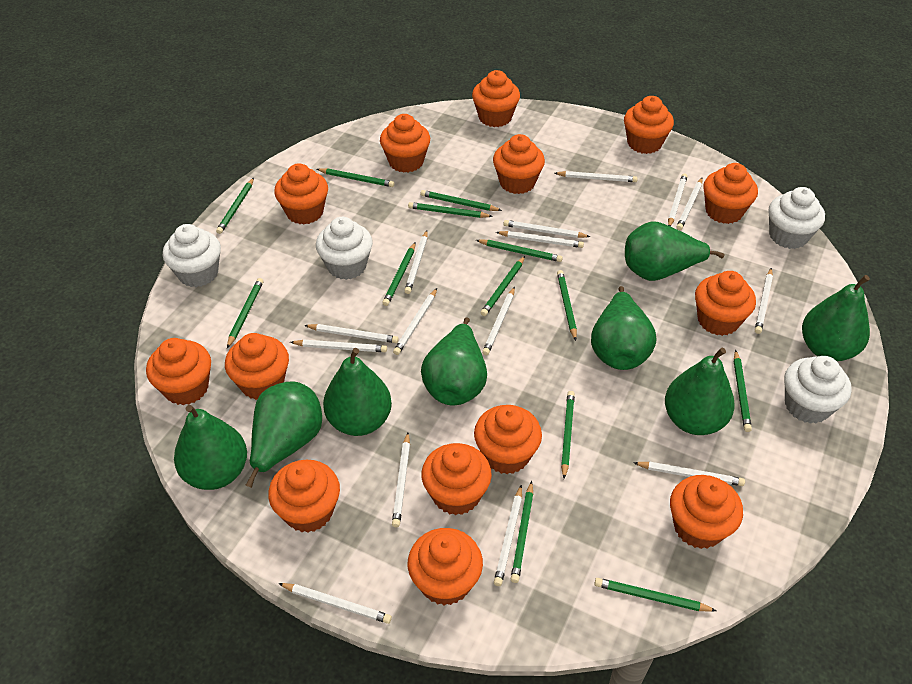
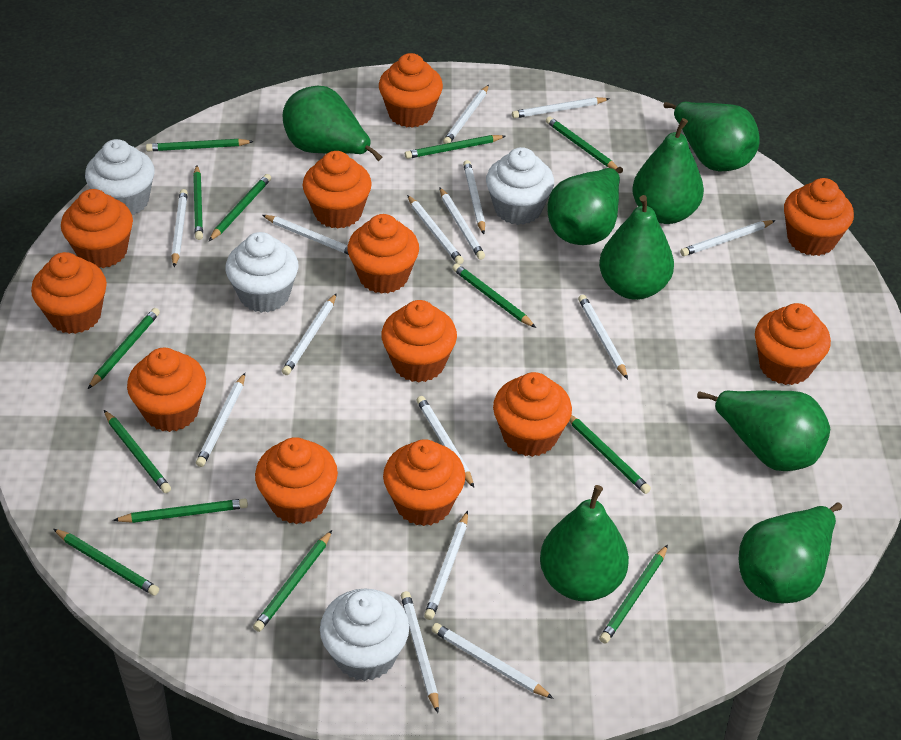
orange cupcake: 14 -> 12

